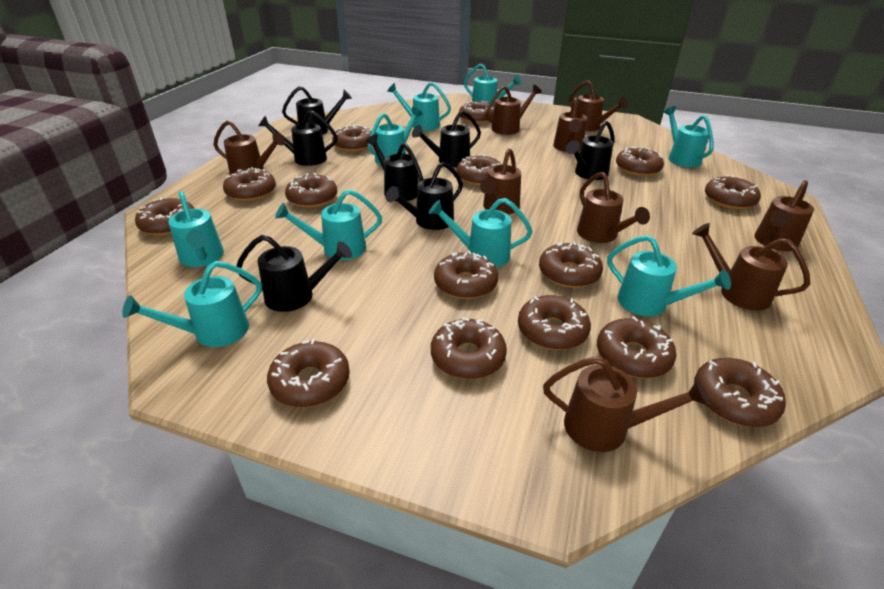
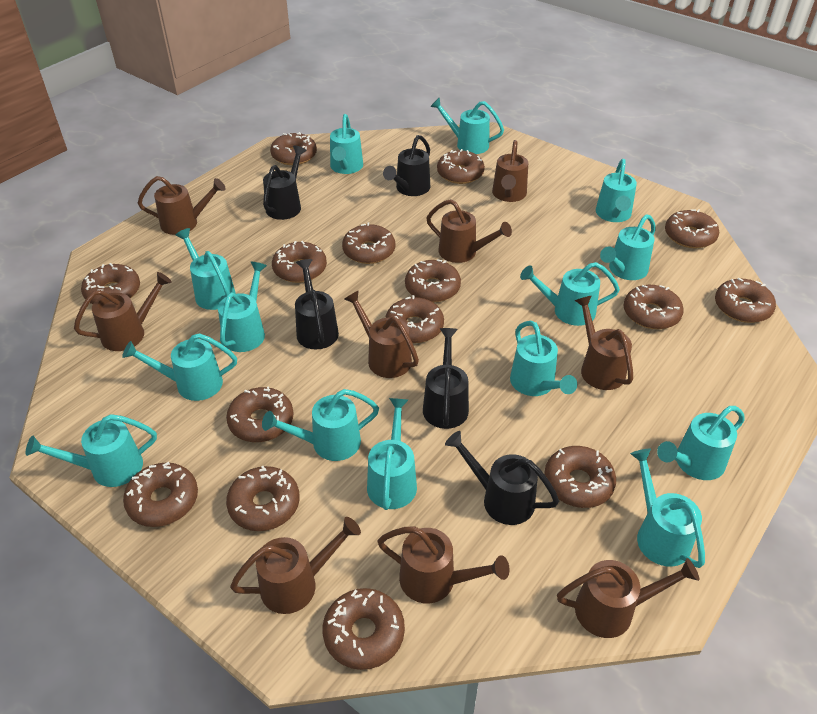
black watering can: 7 -> 5
turquoise watering can: 9 -> 14

